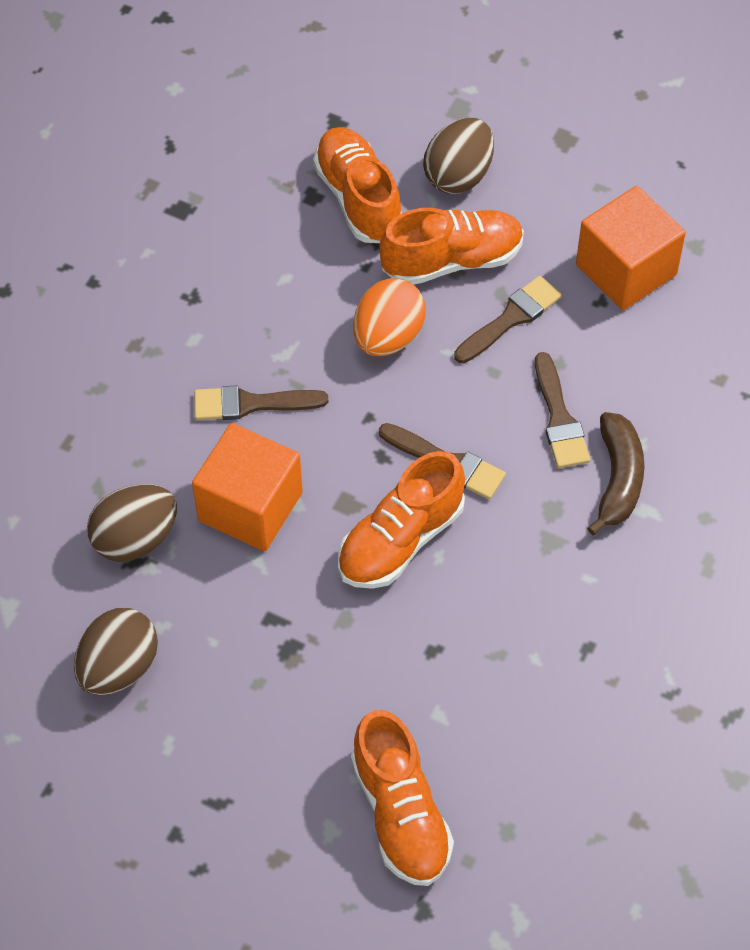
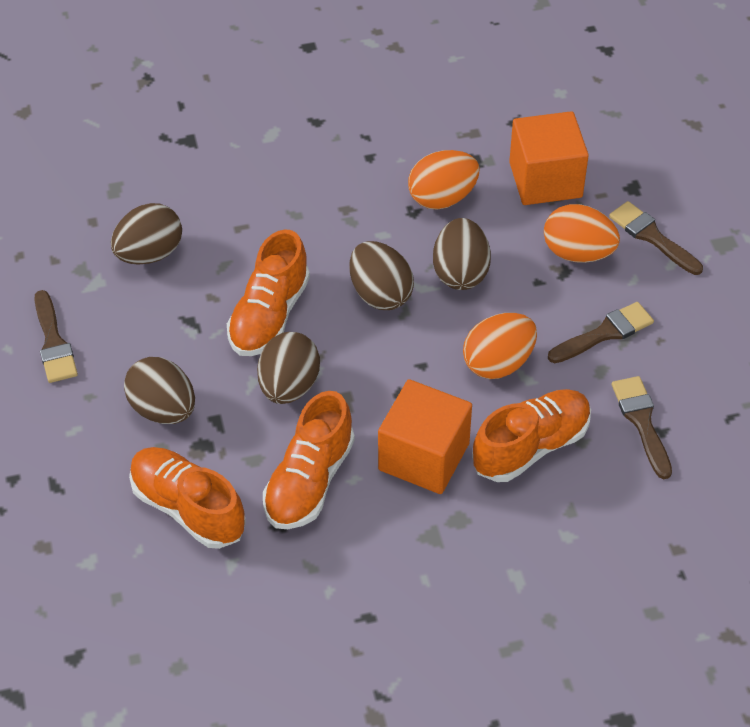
brown banana: 1 -> 0
brown egg: 3 -> 5
orange egg: 1 -> 3

